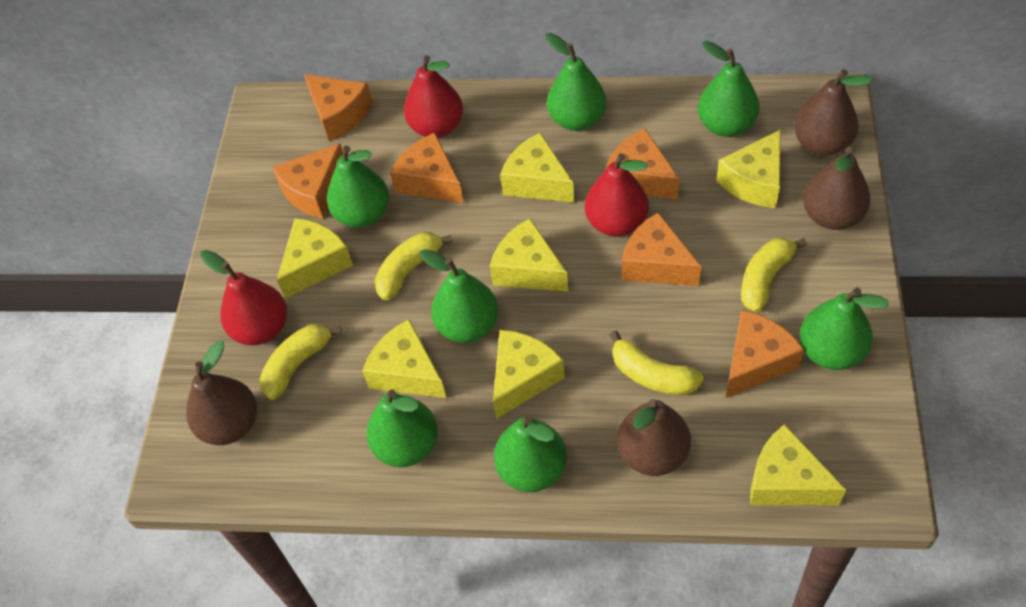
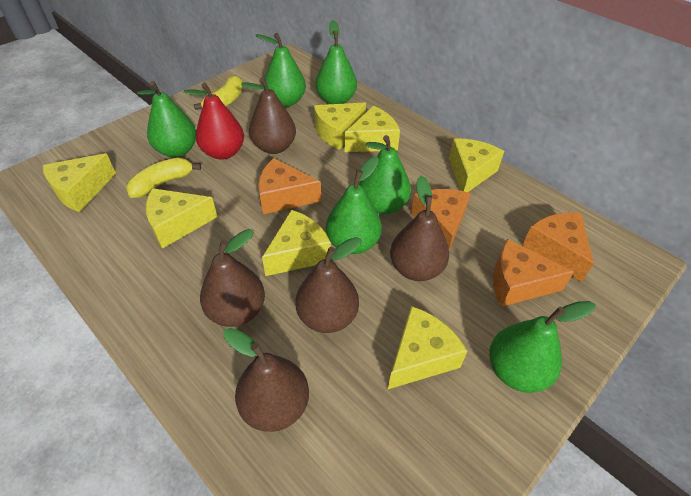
brown pear: 4 -> 5
green pear: 7 -> 6
orange cheese: 6 -> 4
red pear: 3 -> 1
yellow banana: 4 -> 2

